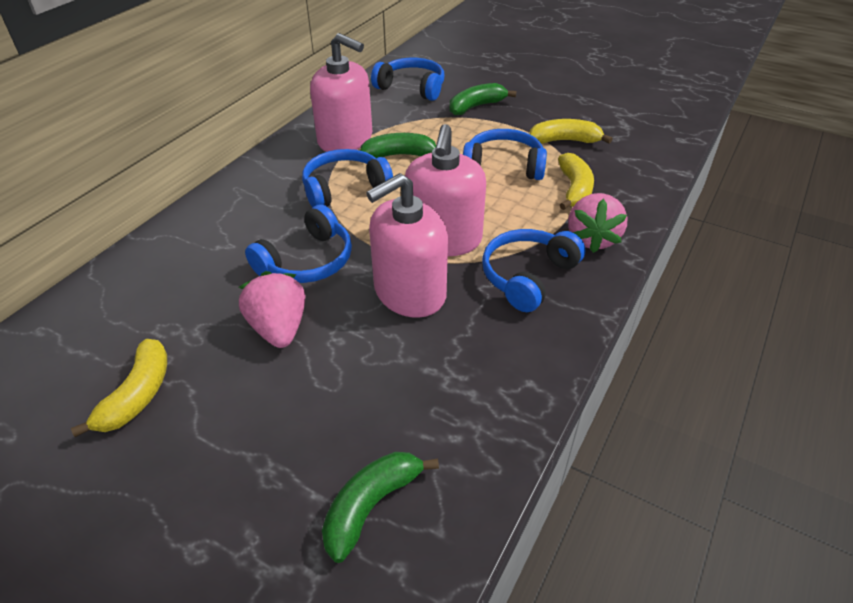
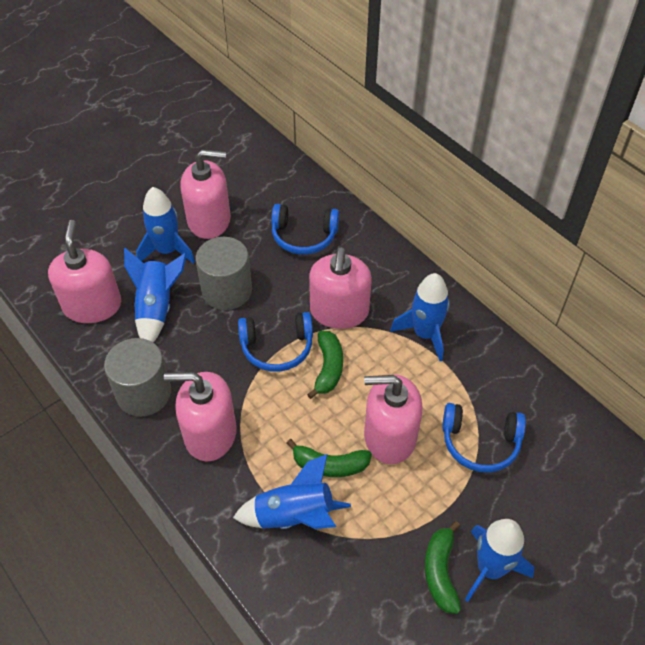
blue headphones: 5 -> 3
blue rocket: 0 -> 5
grey cylinder: 0 -> 2
pink soap dispenser: 3 -> 5
pink strawberry: 2 -> 0
yellow banana: 3 -> 0

